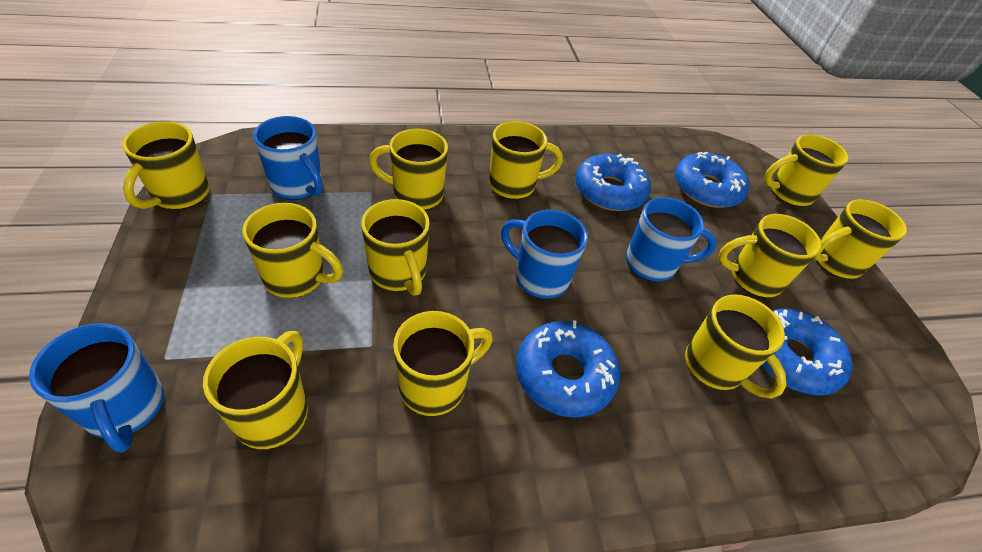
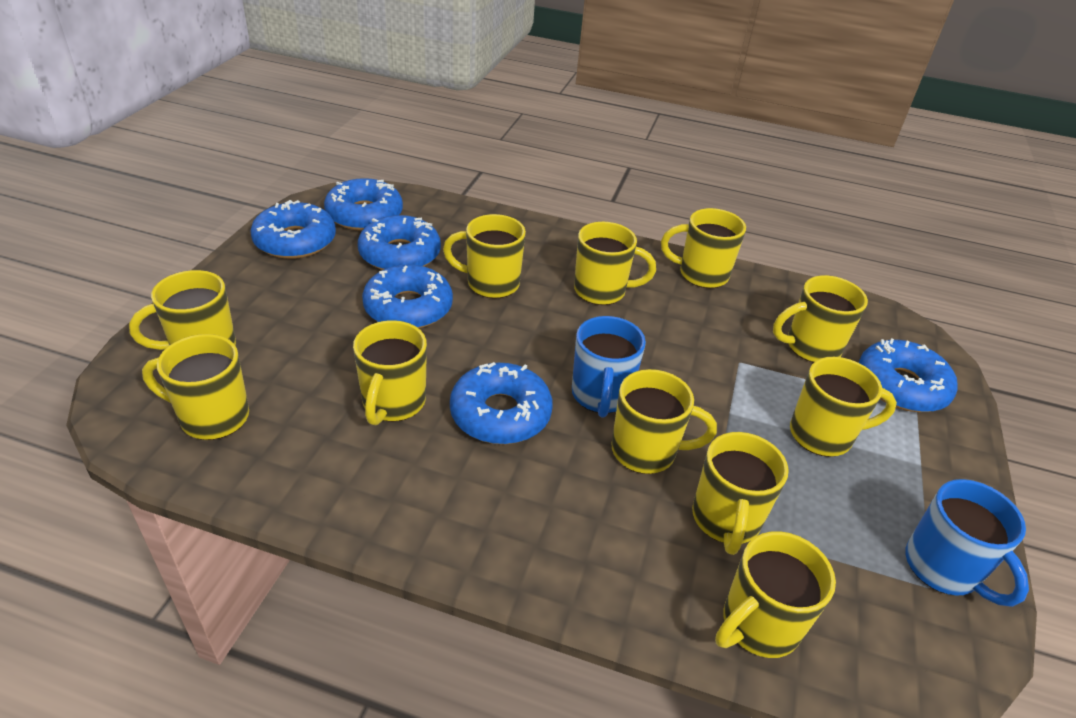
blue donut: 4 -> 6
blue mug: 4 -> 2

